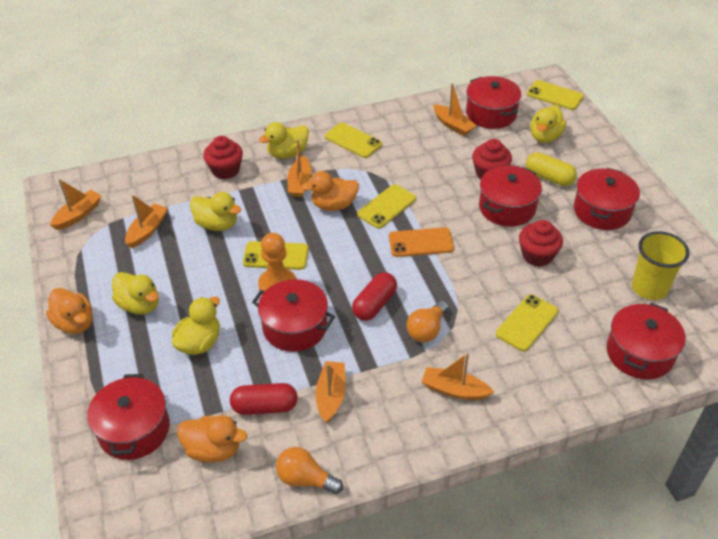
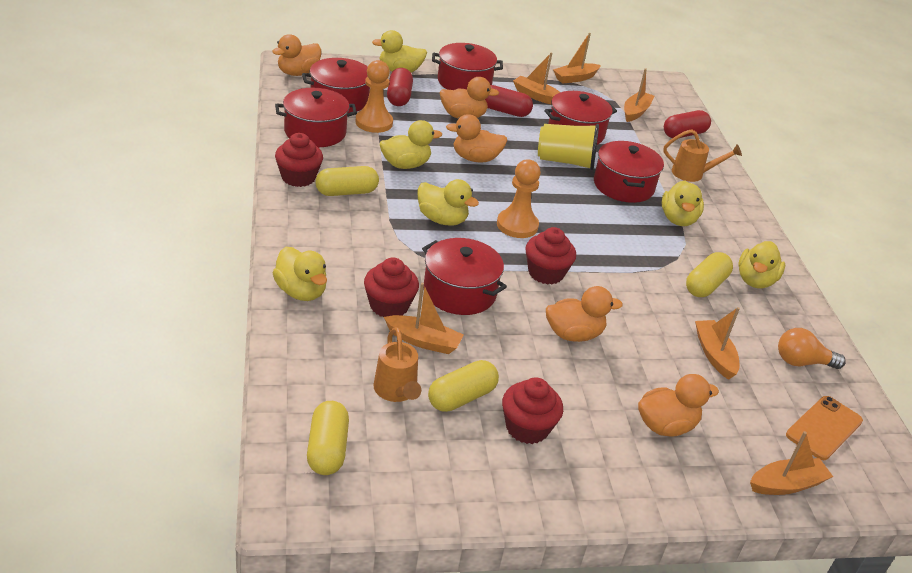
orange duck: 3 -> 5
orange light bulb: 2 -> 1
orange pawn: 1 -> 2
orange watering can: 0 -> 2
red capsule: 2 -> 3
red cupcake: 3 -> 4
yellow capsule: 1 -> 4
yellow duck: 5 -> 6
yellow phone: 5 -> 0

